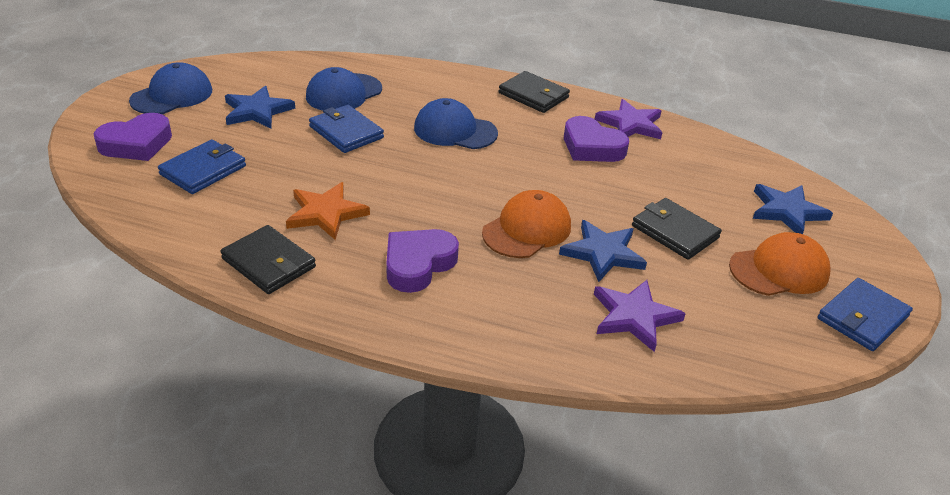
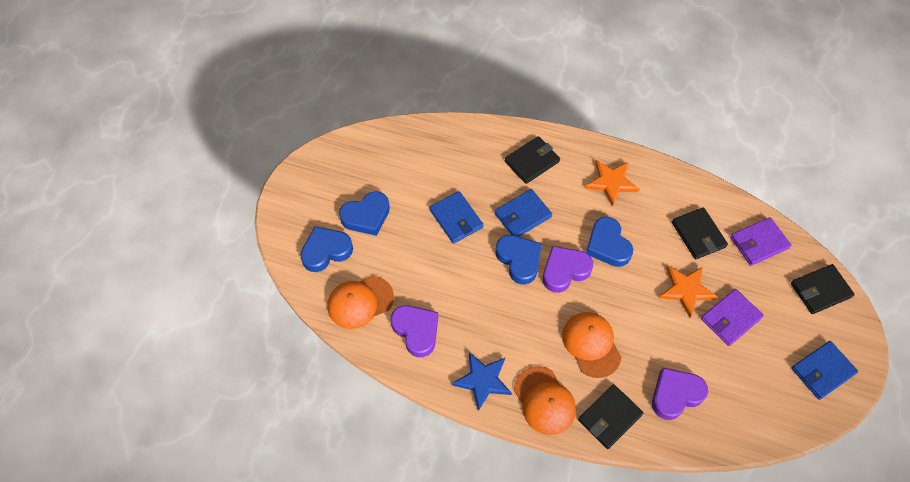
black wallet: 3 -> 4
blue cap: 3 -> 0
blue heart: 0 -> 4
blue star: 3 -> 1
orange cap: 2 -> 3
orange star: 1 -> 2
purple star: 2 -> 0
purple wallet: 0 -> 2

